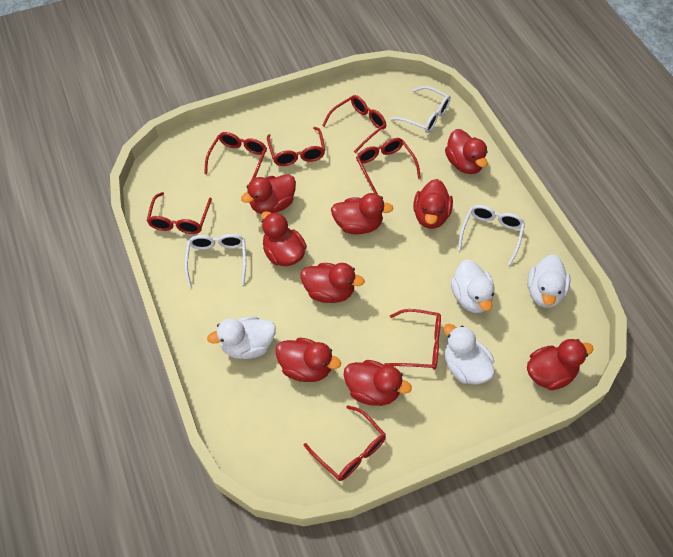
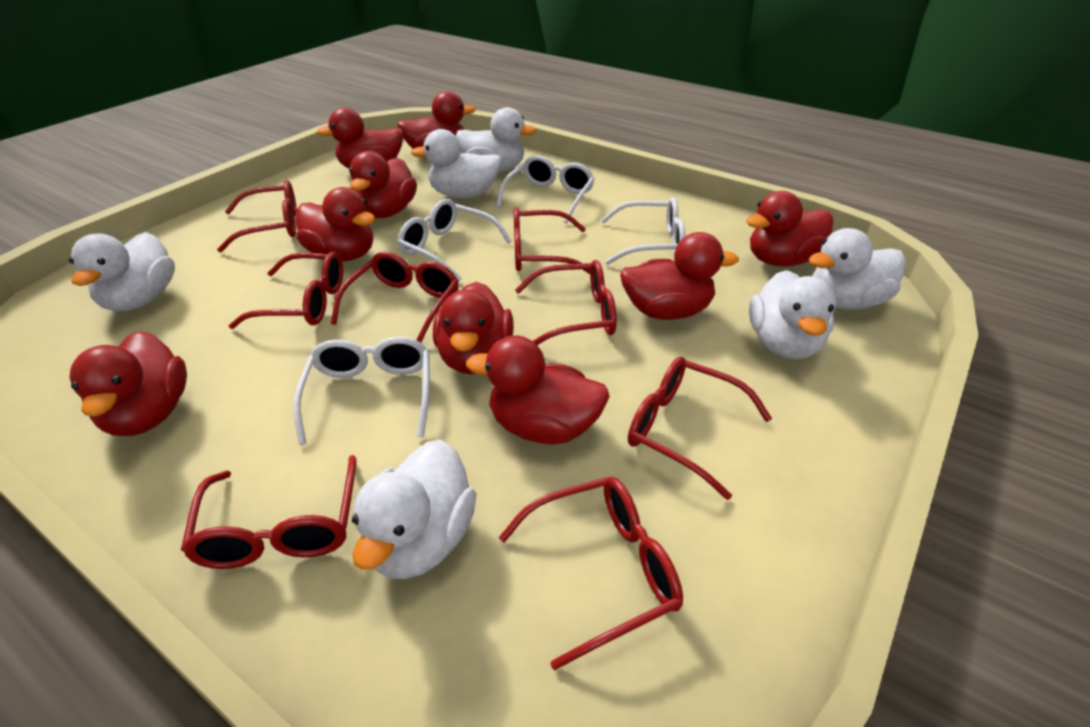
red glasses: 7 -> 8
white duck: 4 -> 6
white glasses: 3 -> 4

